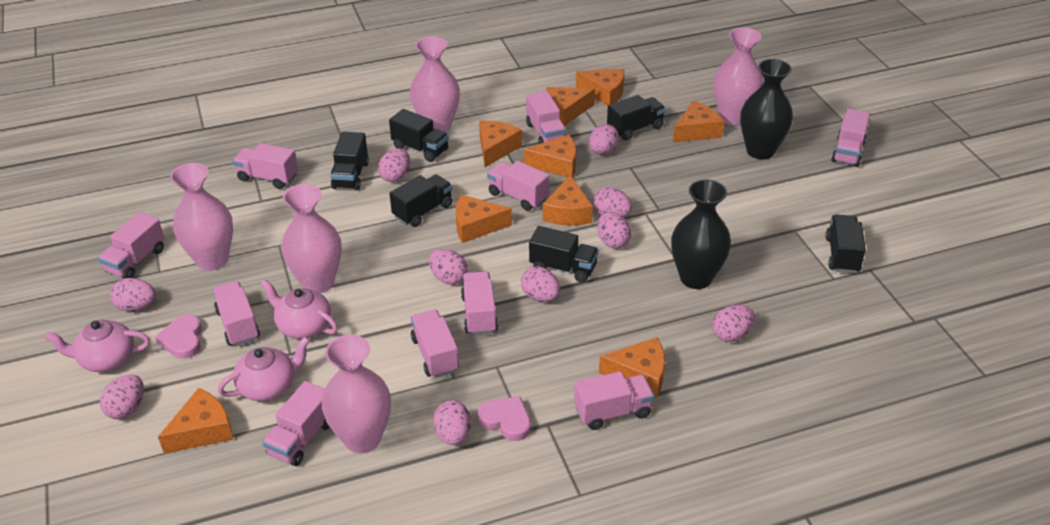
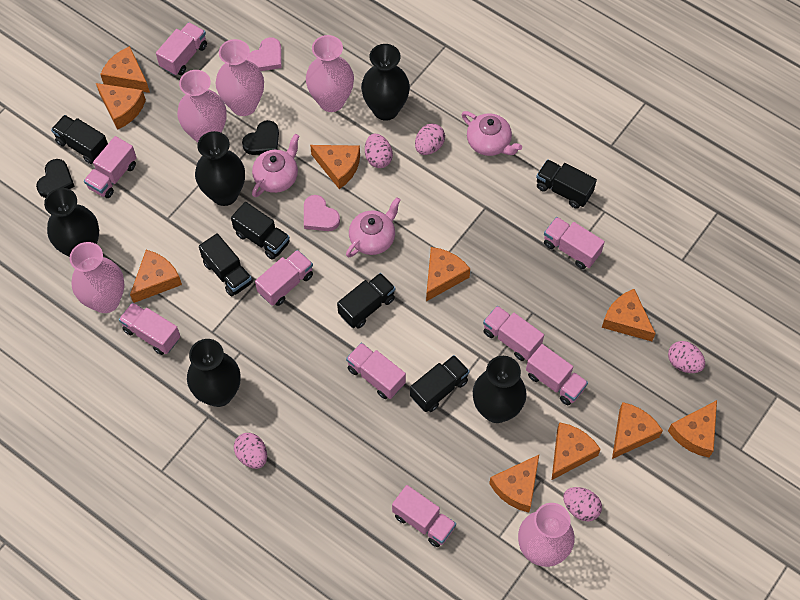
black heart: 0 -> 2
black vase: 2 -> 5
orange cheese: 9 -> 10
pink egg: 10 -> 5
pink truck: 10 -> 9

